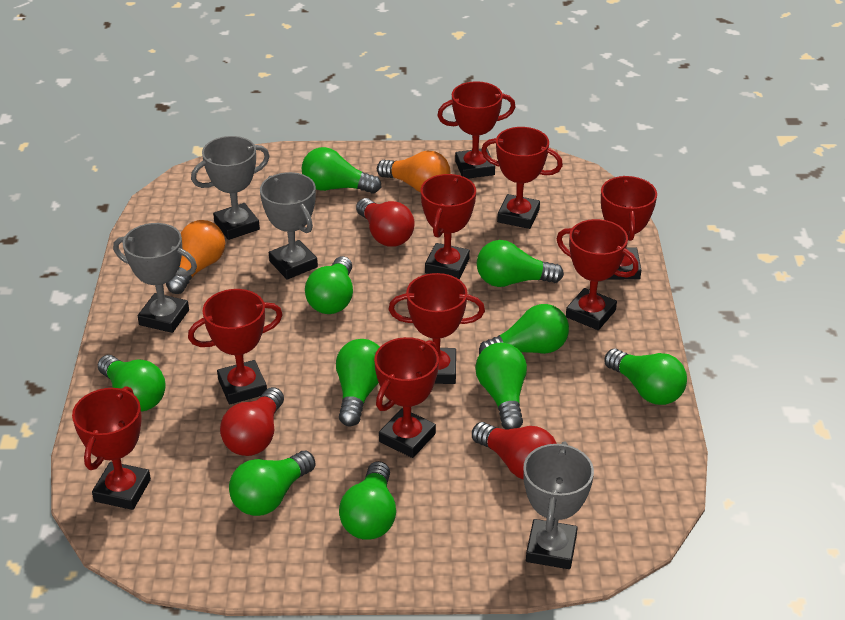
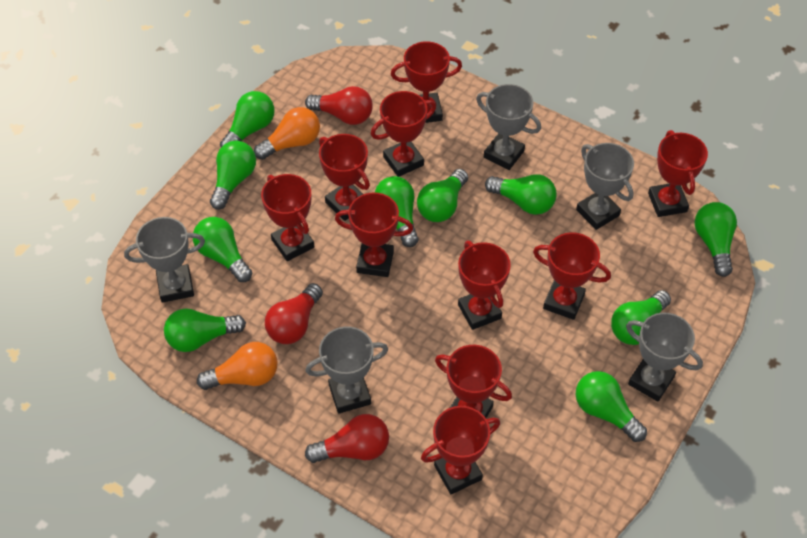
grey trophy: 4 -> 5
red trophy: 9 -> 10

